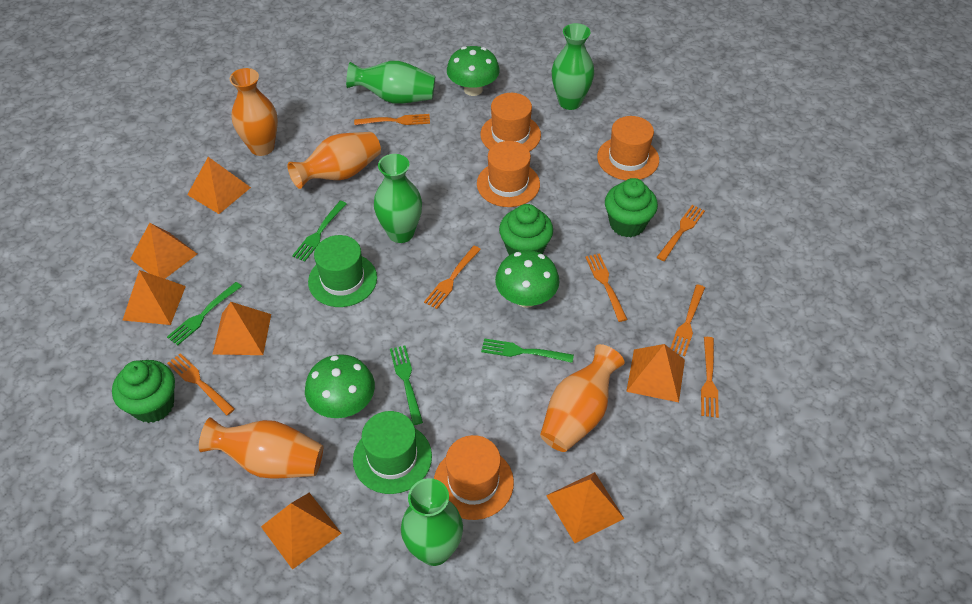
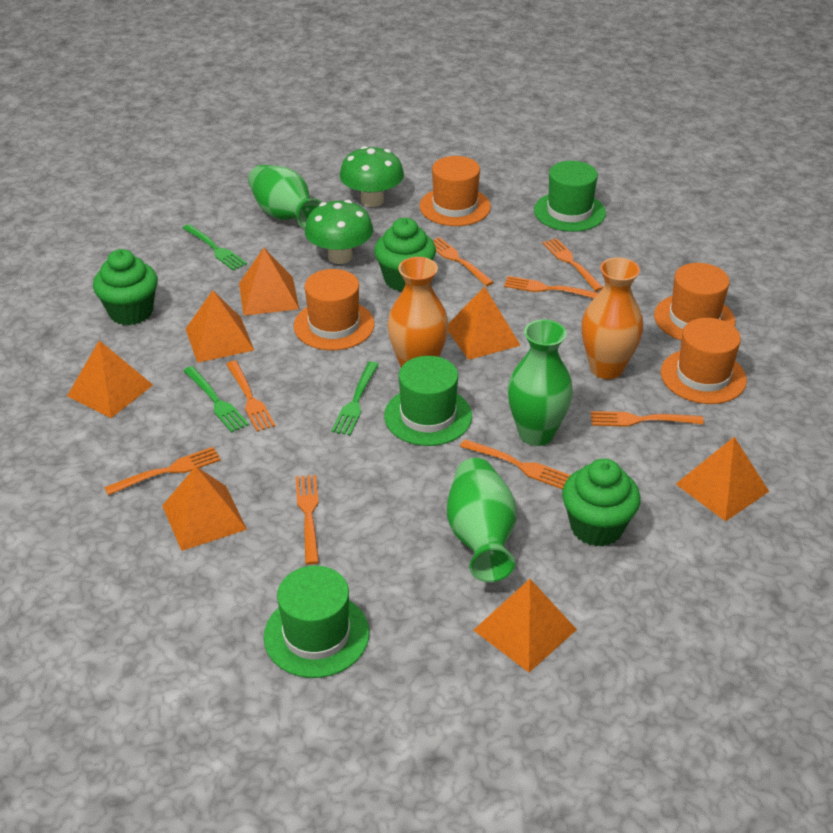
green fork: 4 -> 3
green hat: 2 -> 3
green mushroom: 3 -> 2
green vase: 4 -> 3
orange fork: 7 -> 8
orange vase: 4 -> 2

